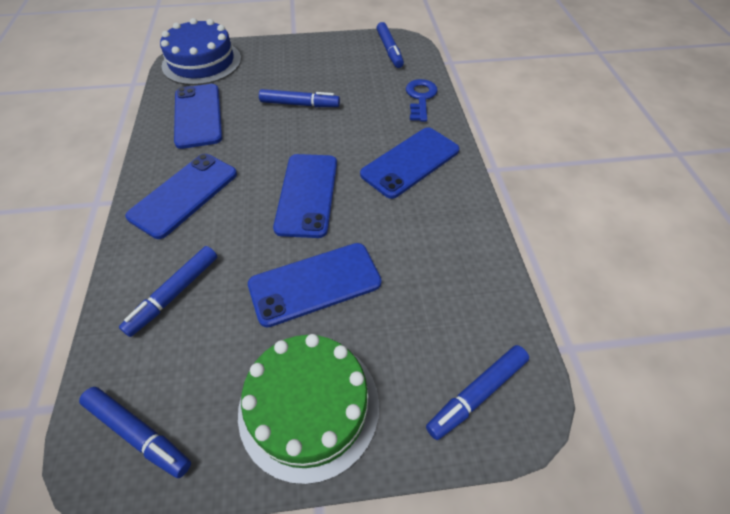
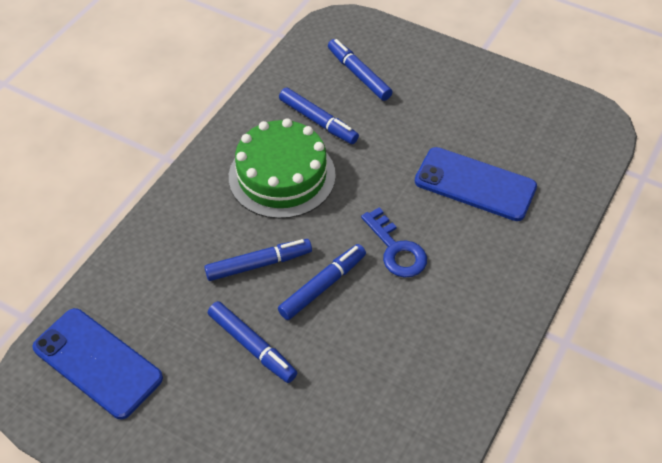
blue cake: 1 -> 0
blue phone: 5 -> 2

